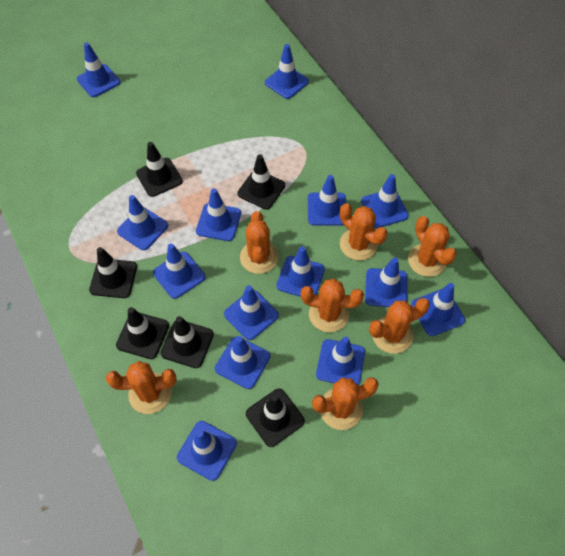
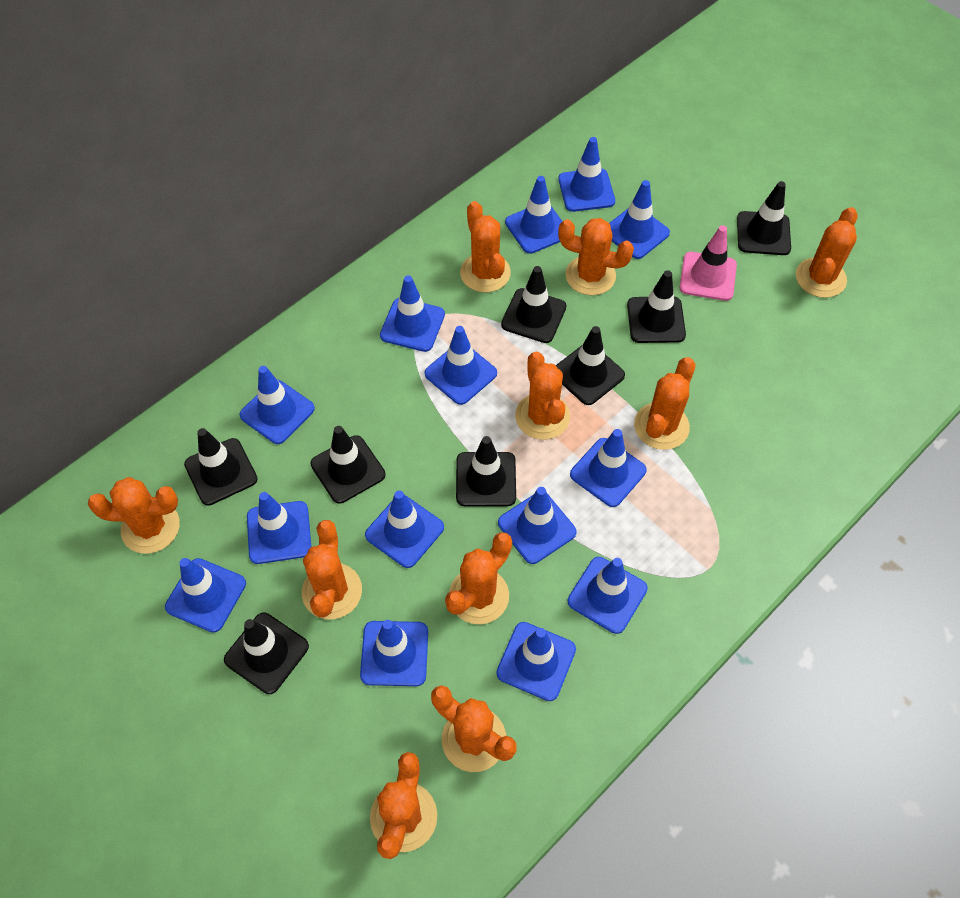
black traffic cone: 6 -> 8
orange cactus: 7 -> 10
pink traffic cone: 0 -> 1

